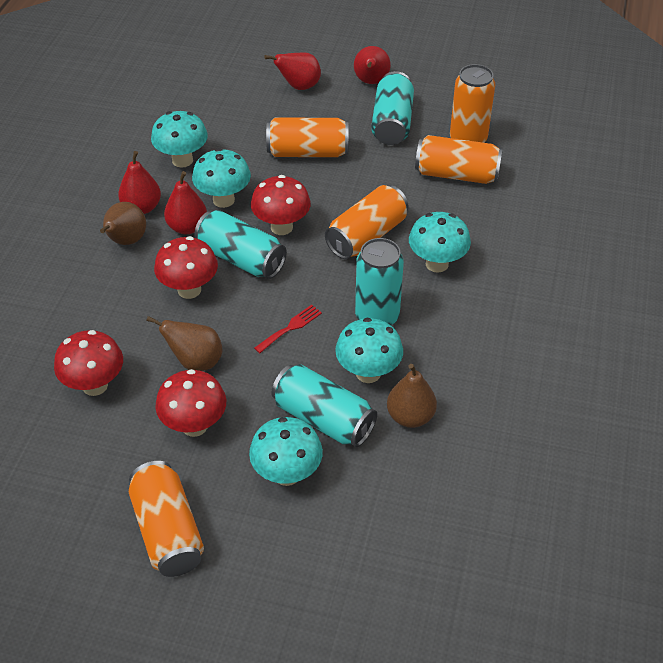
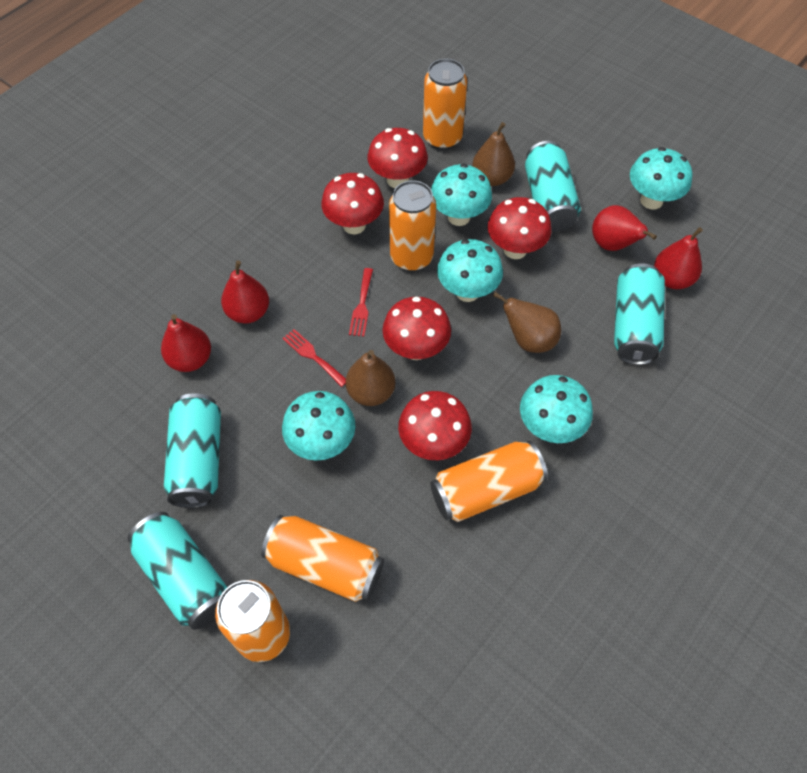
red fork: 1 -> 2
red mushroom: 4 -> 5

